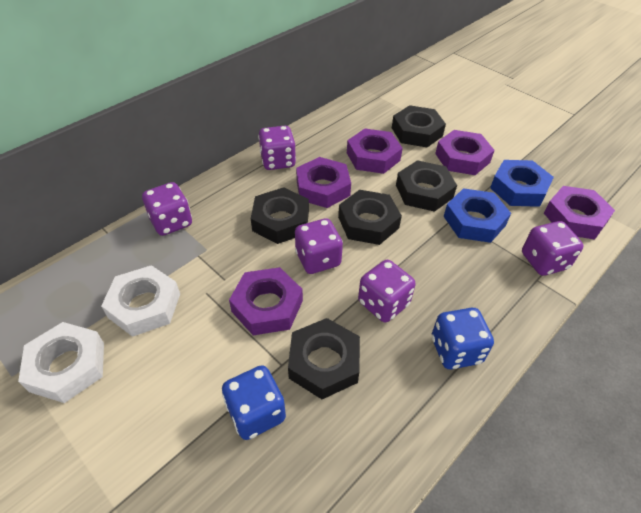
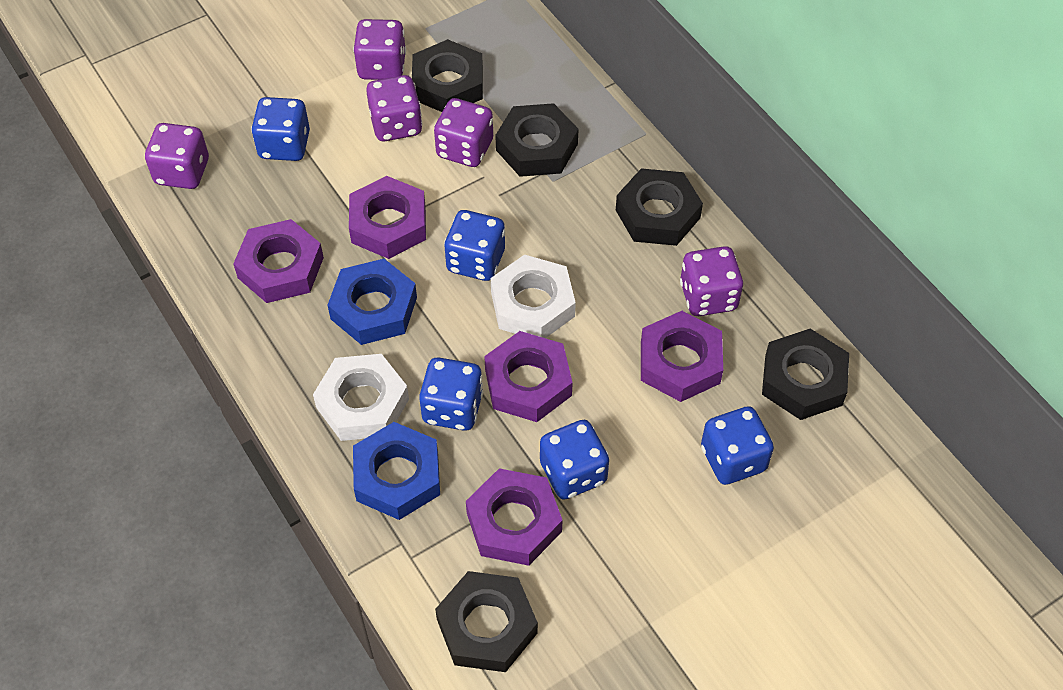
blue dice: 2 -> 5

